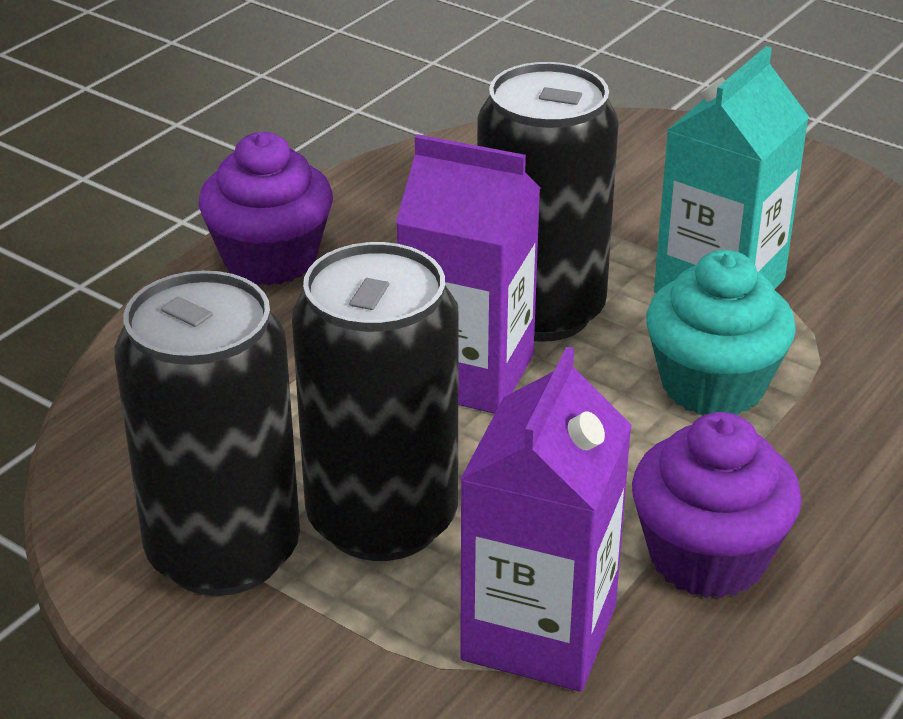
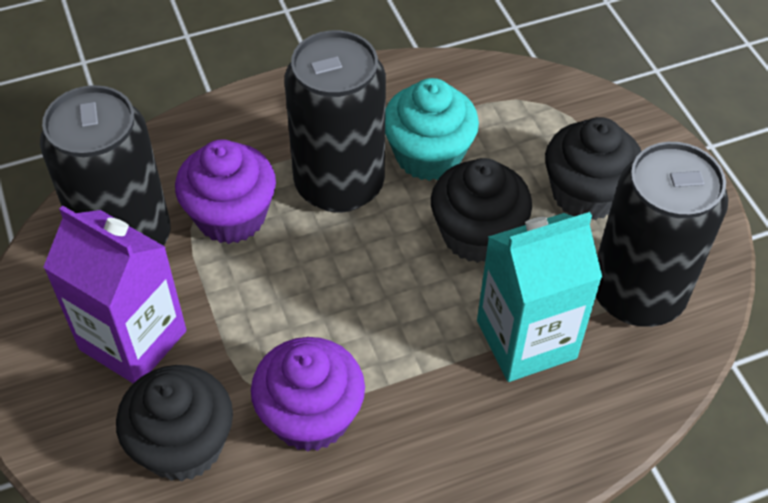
black cupcake: 0 -> 3
purple carton: 2 -> 1

